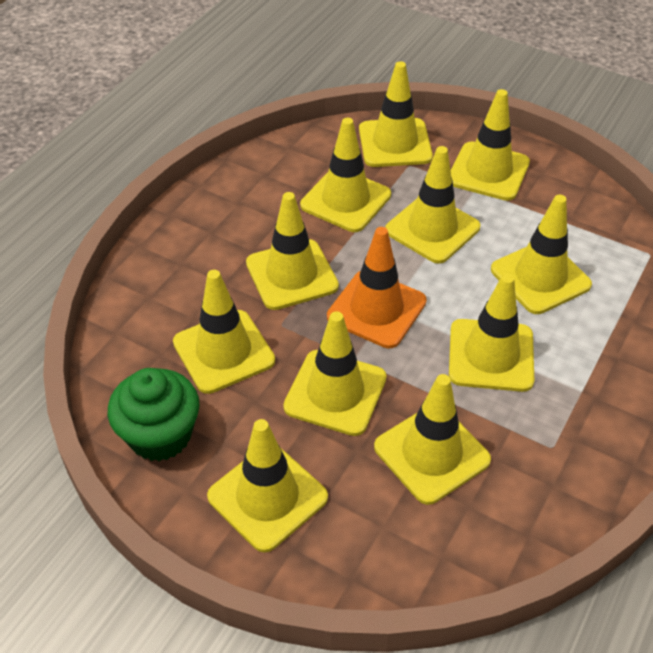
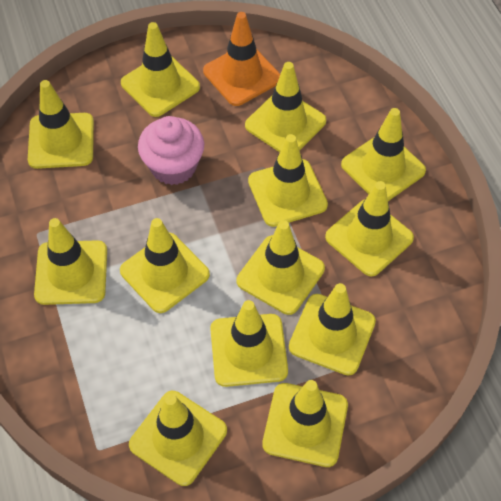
green cupcake: 1 -> 0
pink cupcake: 0 -> 1
yellow traffic cone: 11 -> 13

